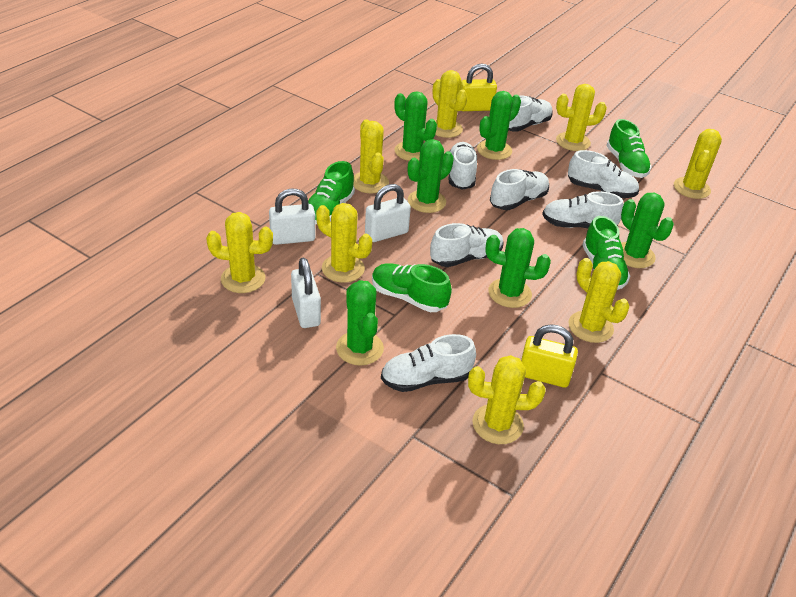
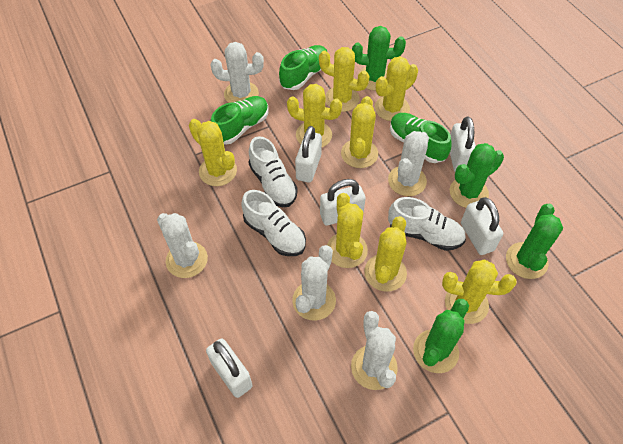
green cactus: 6 -> 4
green shoe: 4 -> 3
white cactus: 0 -> 5
white padlock: 3 -> 5
white shoe: 7 -> 3
yellow padlock: 2 -> 0

